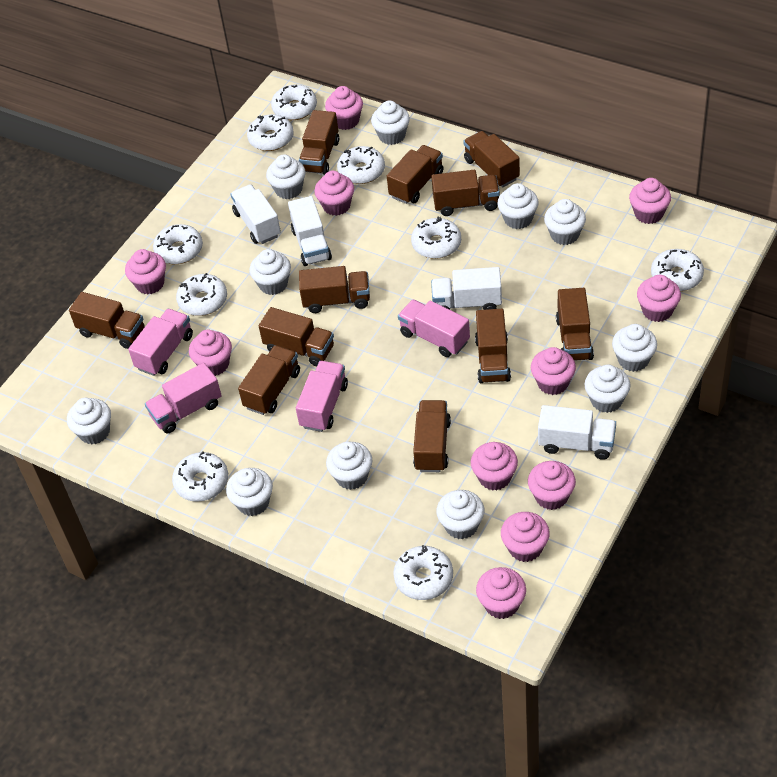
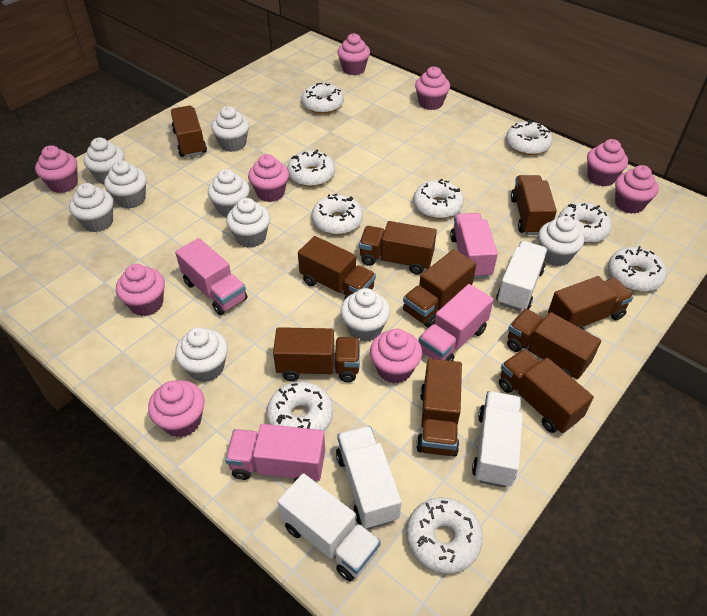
brown truck: 11 -> 10
pink cupcake: 11 -> 9
white cupcake: 11 -> 9

